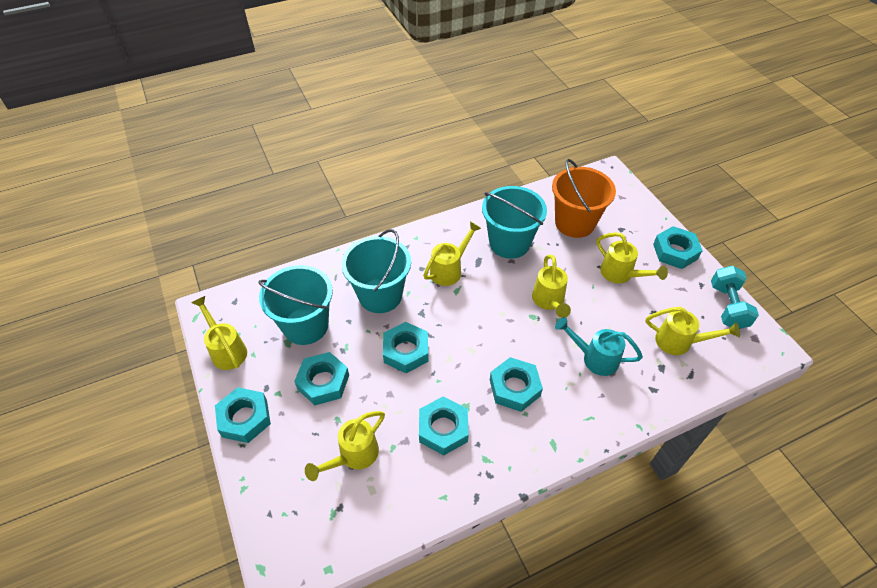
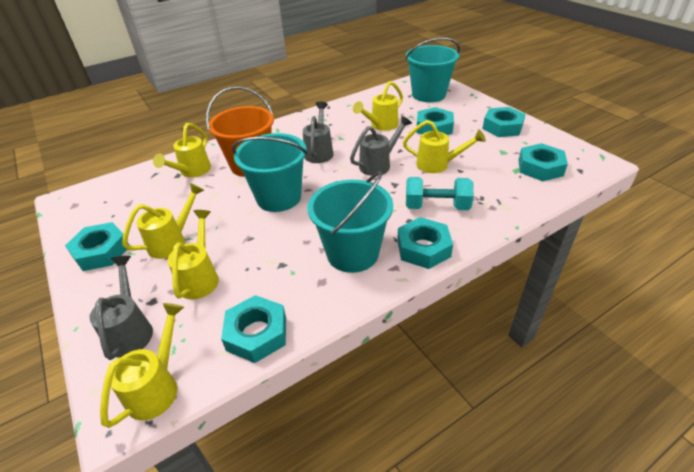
grey watering can: 0 -> 3
turquoise watering can: 1 -> 0

